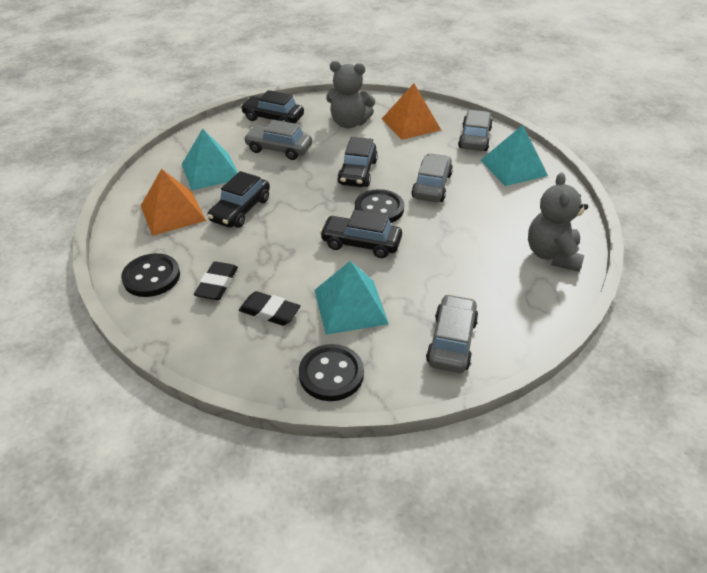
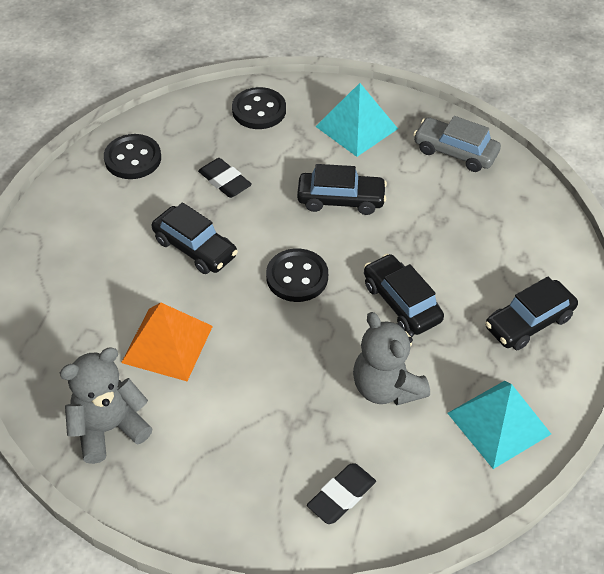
grey car: 4 -> 1
orange pyramid: 2 -> 1
turquoise pyramid: 3 -> 2

